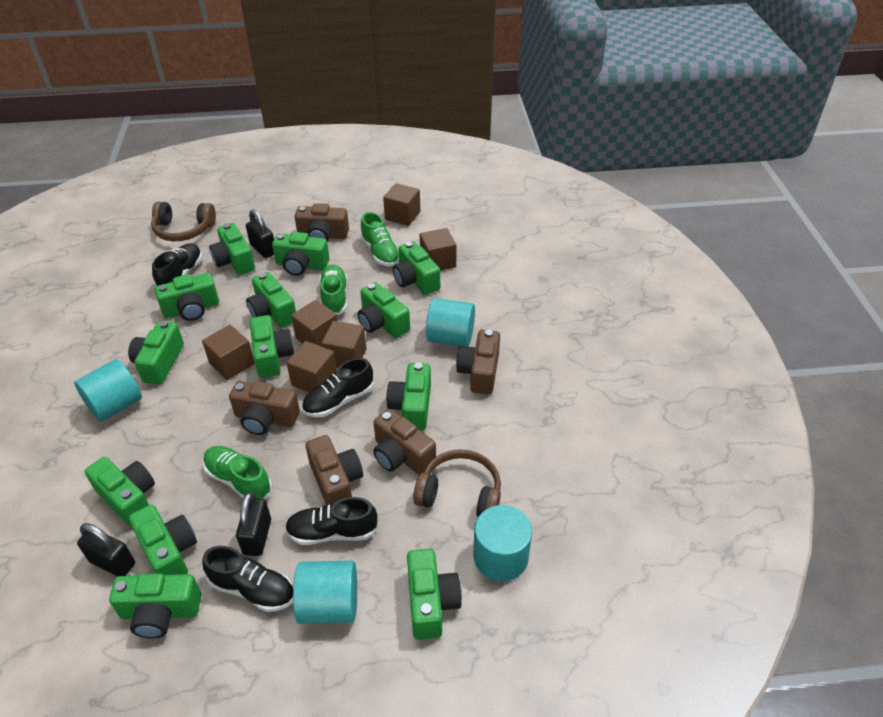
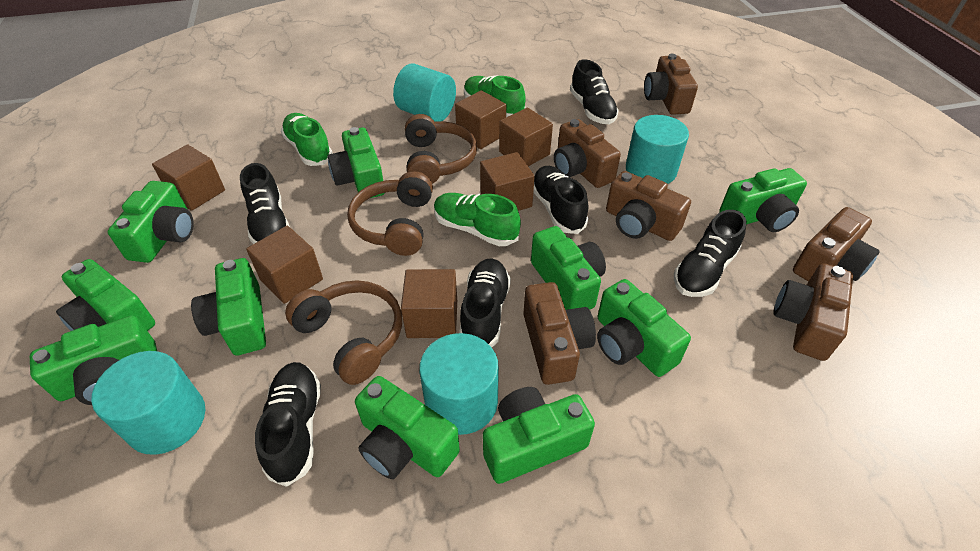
black padlock: 3 -> 0
black shoe: 4 -> 6
brown camera: 5 -> 6
brown headphones: 2 -> 3
green camera: 13 -> 10

